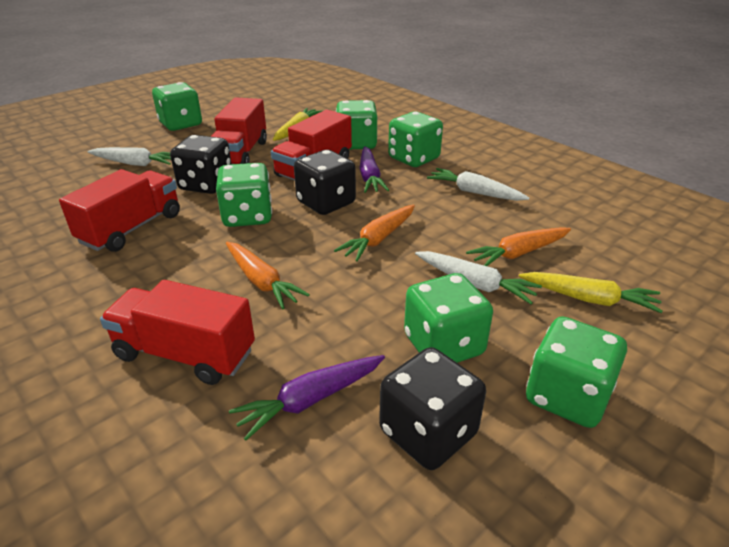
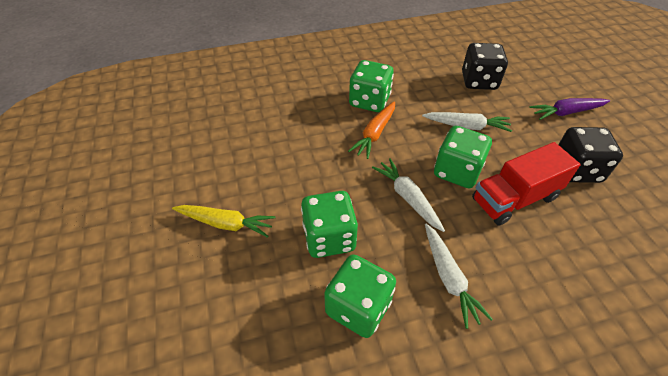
black dice: 3 -> 2
green dice: 6 -> 4
orange carrot: 3 -> 1
purple carrot: 2 -> 1
red truck: 4 -> 1
yellow carrot: 2 -> 1

